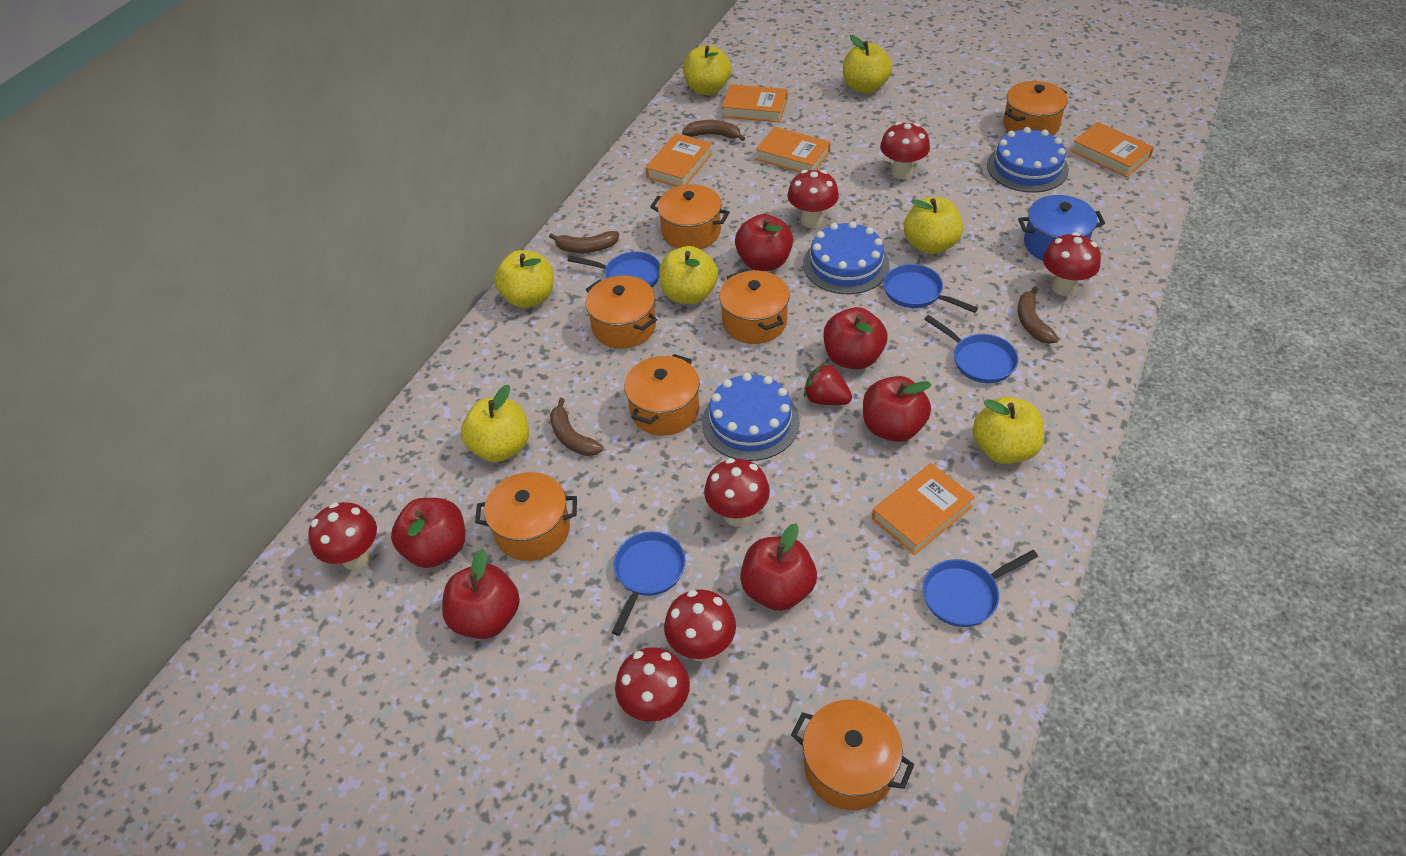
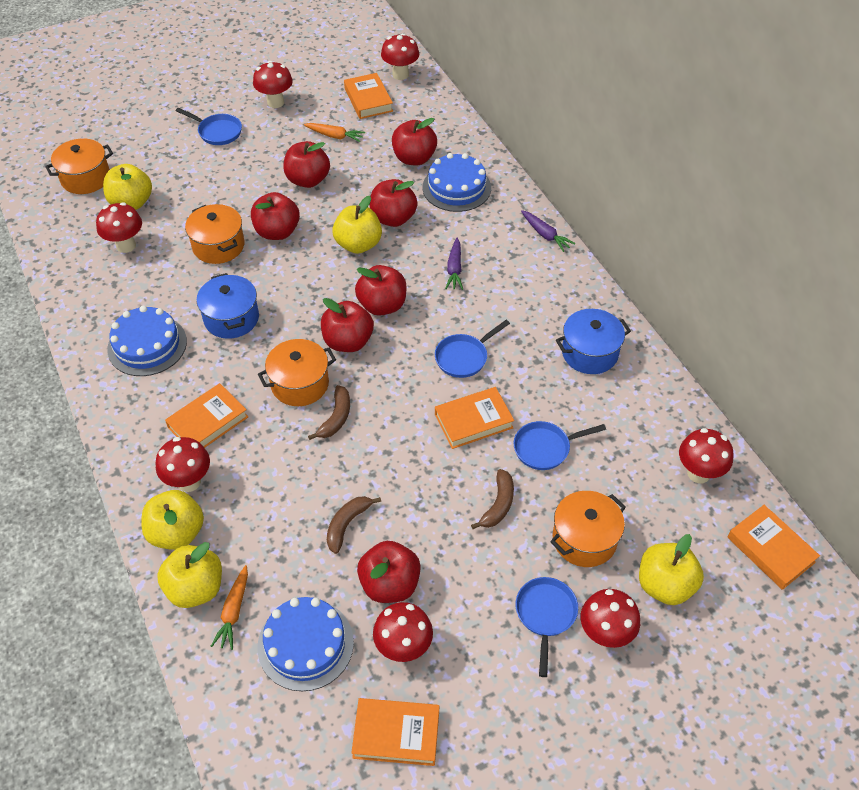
blue pan: 5 -> 4
blue pot: 1 -> 2
brown banana: 4 -> 3
orange carrot: 0 -> 2
orange pot: 7 -> 4
purple carrot: 0 -> 2
red apple: 6 -> 7
red strawberry: 1 -> 0
yellow apple: 7 -> 5

